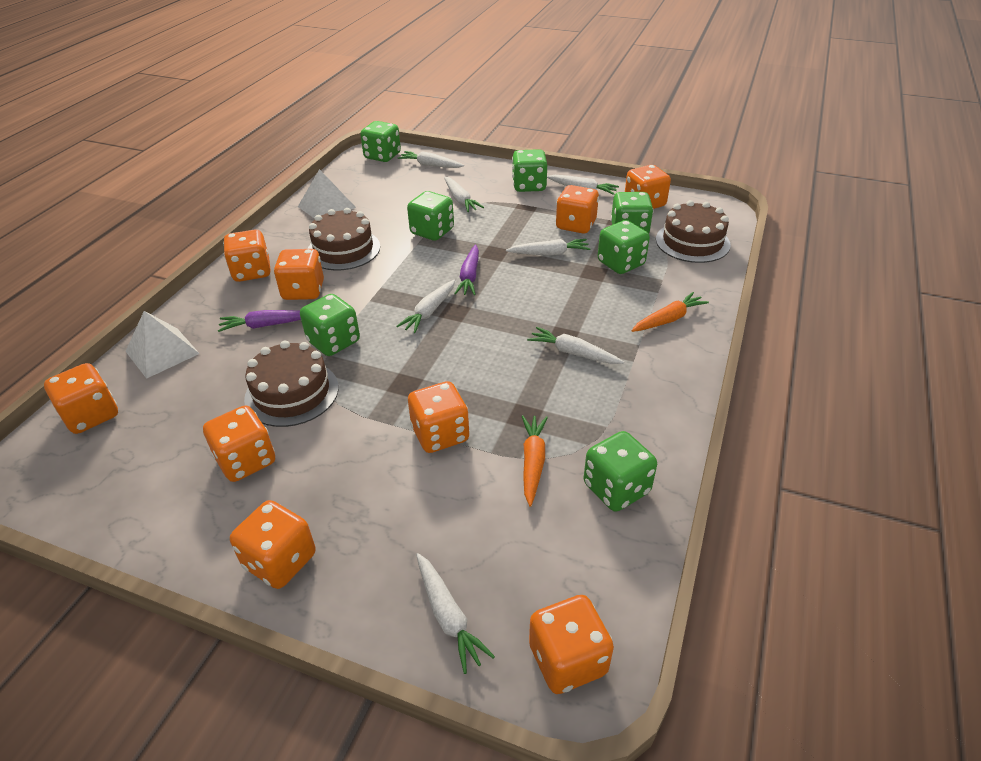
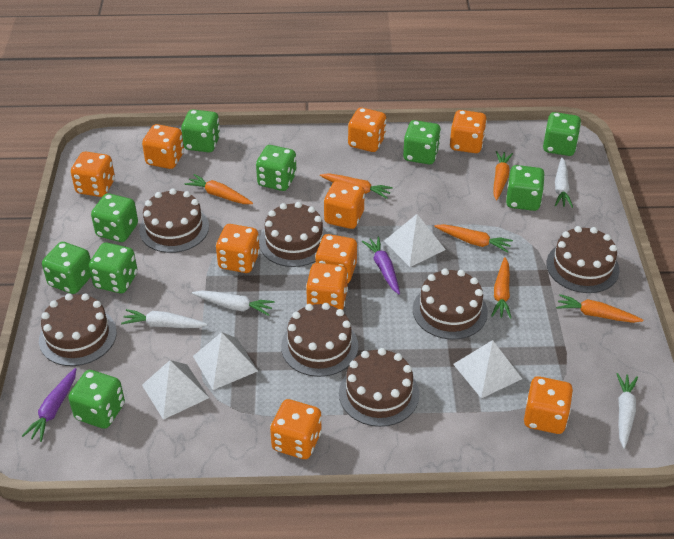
brown cake: 3 -> 7
green dice: 7 -> 9
orange carrot: 2 -> 6
orange dice: 9 -> 10
white carrot: 7 -> 4
white pyramid: 2 -> 4

